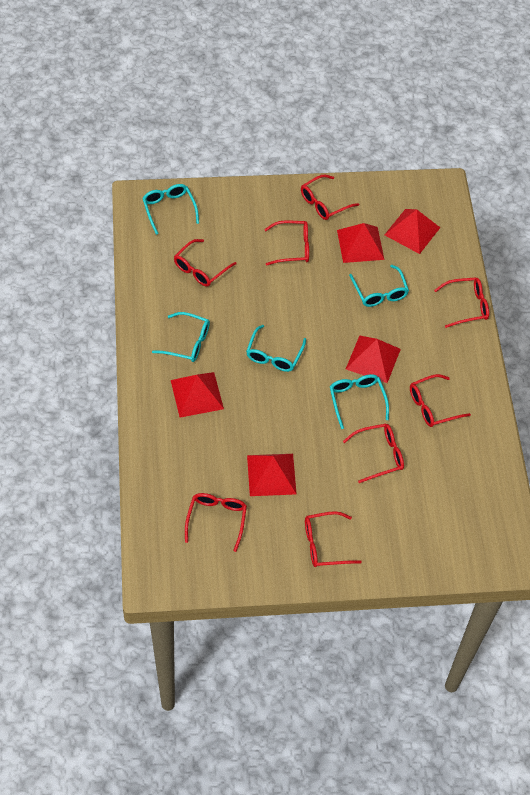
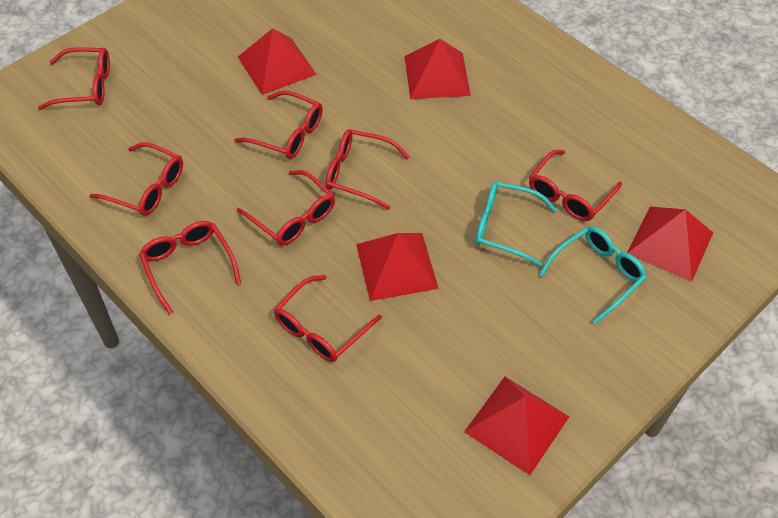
turquoise glasses: 5 -> 2

